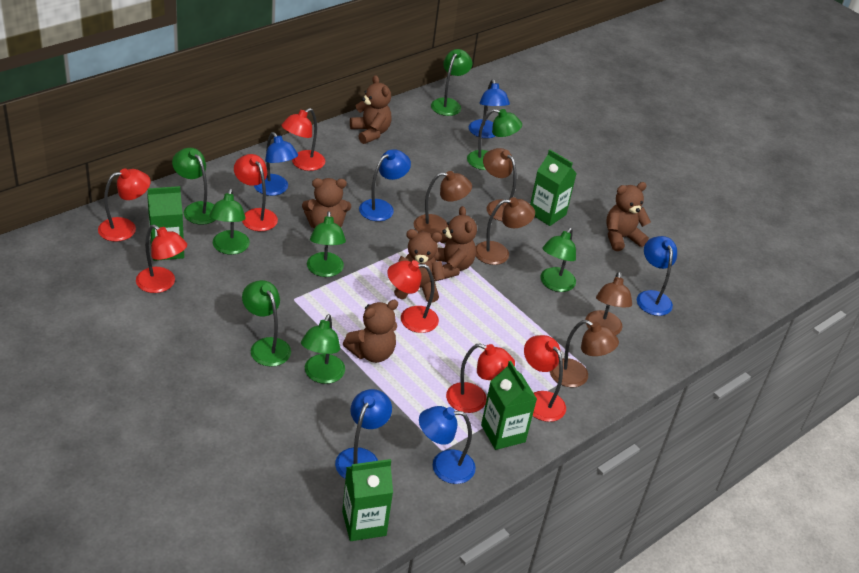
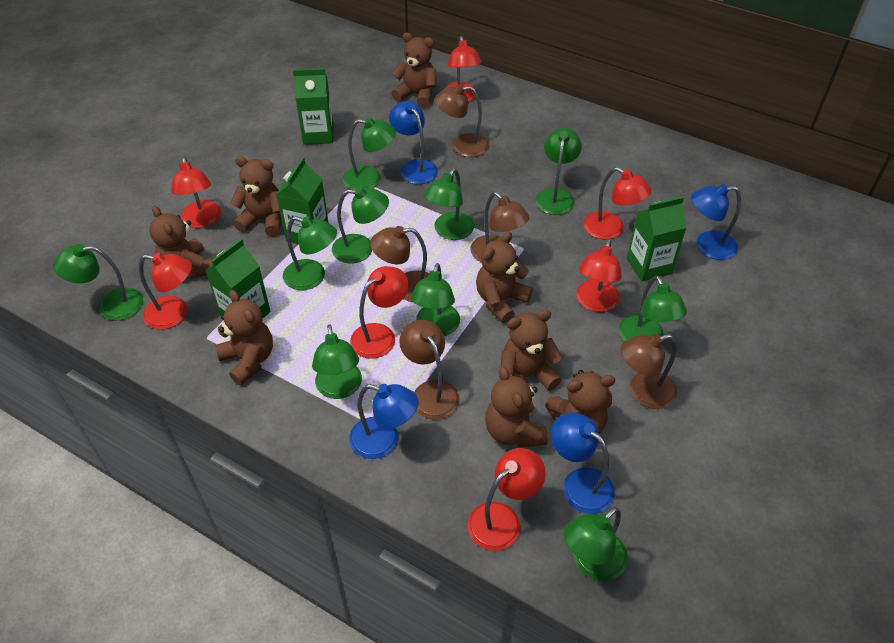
blue lamp: 6 -> 4
brown teddy bear: 6 -> 8
green lamp: 8 -> 10

